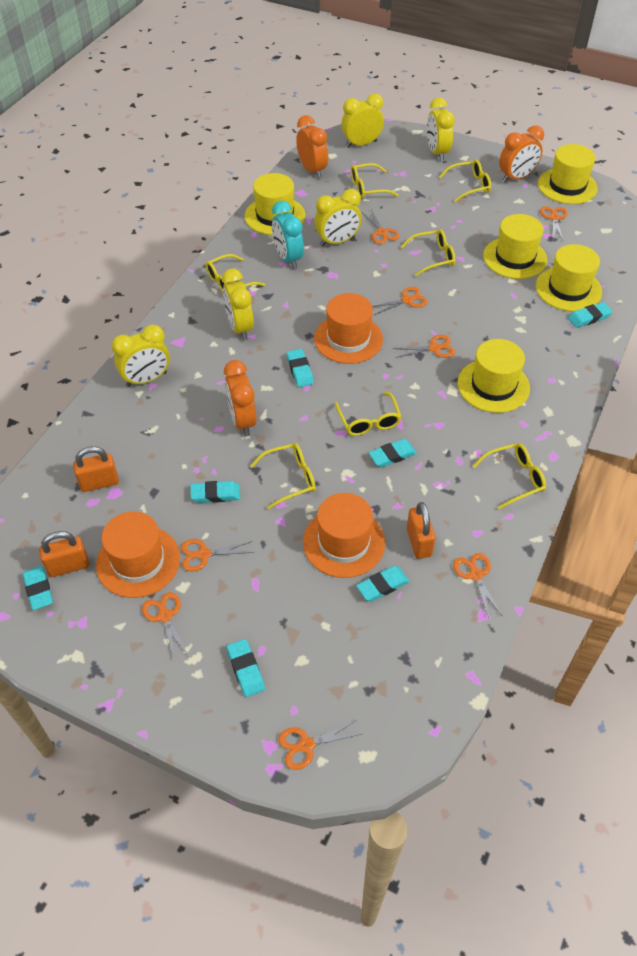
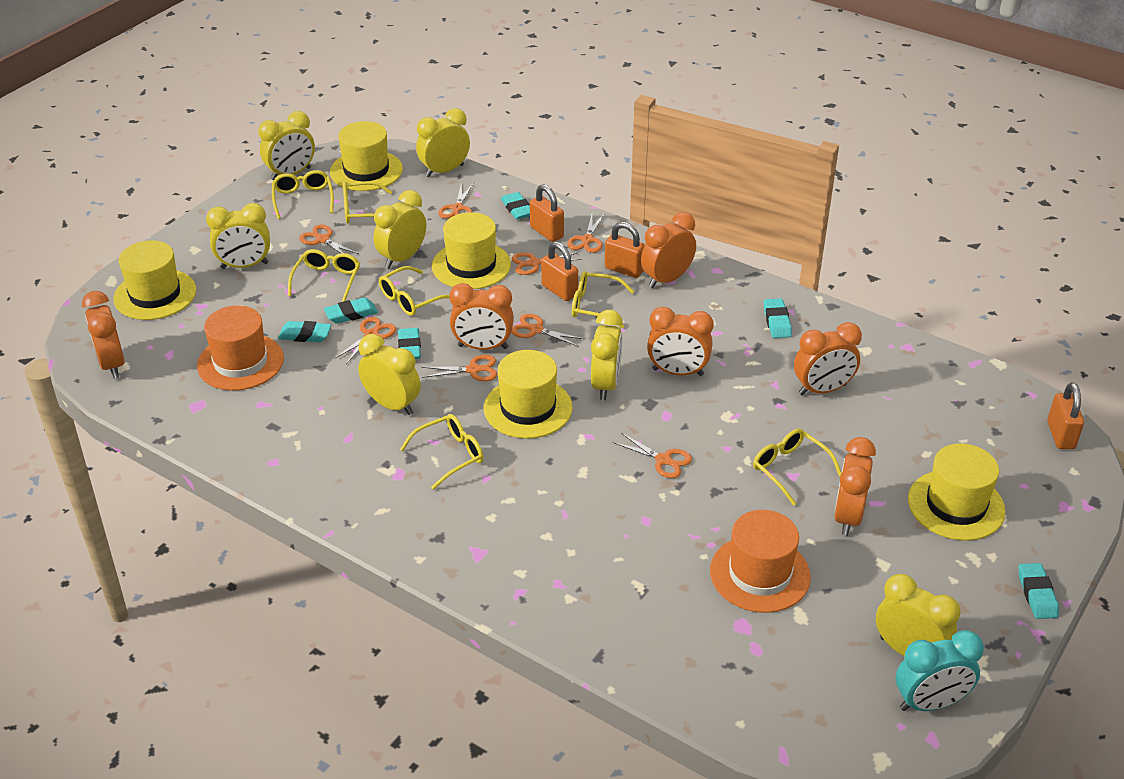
orange clock: 3 -> 6
orange hat: 3 -> 2
orange padlock: 3 -> 4
turquoise eraser: 7 -> 6
yellow clock: 5 -> 7

